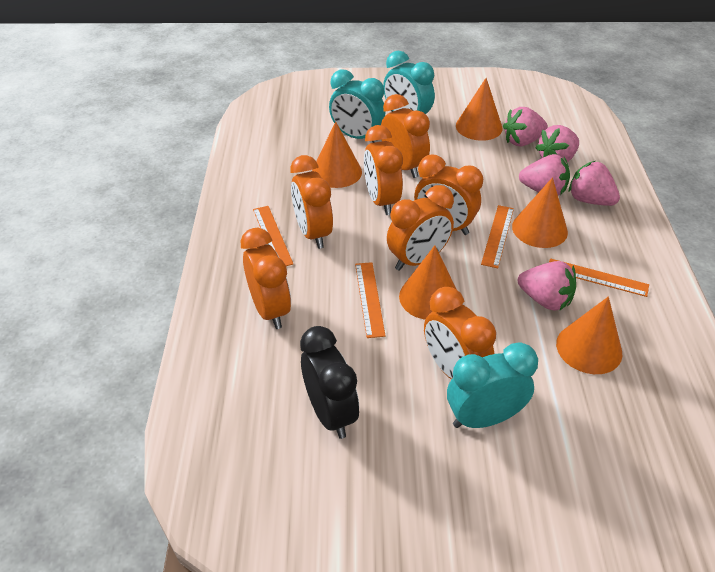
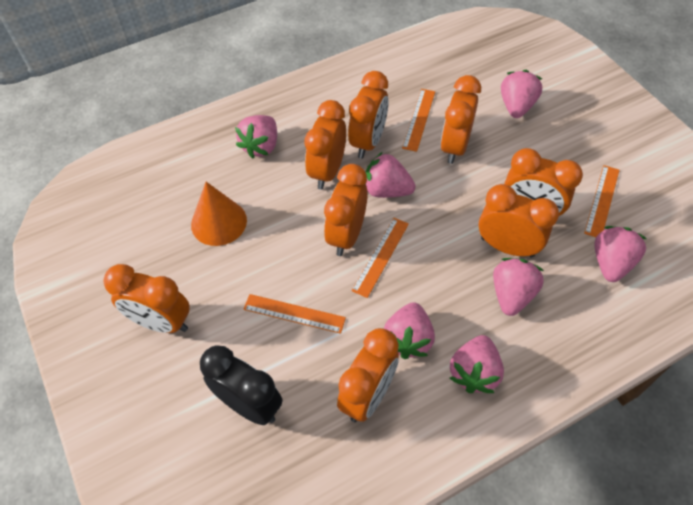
orange clock: 7 -> 8
orange cone: 5 -> 1
pink strawberry: 5 -> 7
turquoise clock: 3 -> 0

